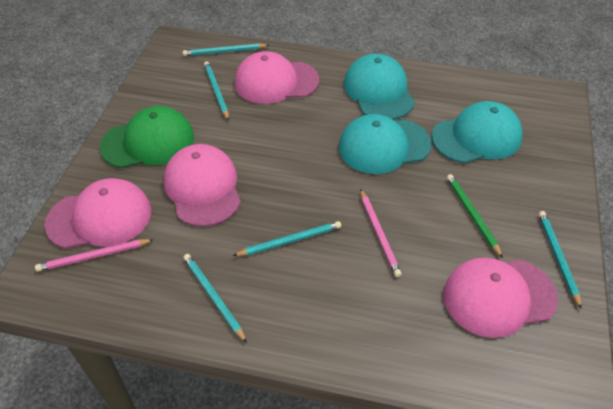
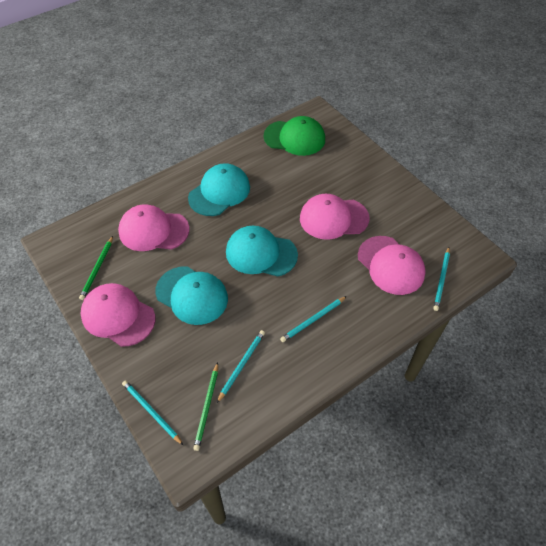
green pencil: 1 -> 2
pink pencil: 2 -> 0
turquoise pencil: 5 -> 4

